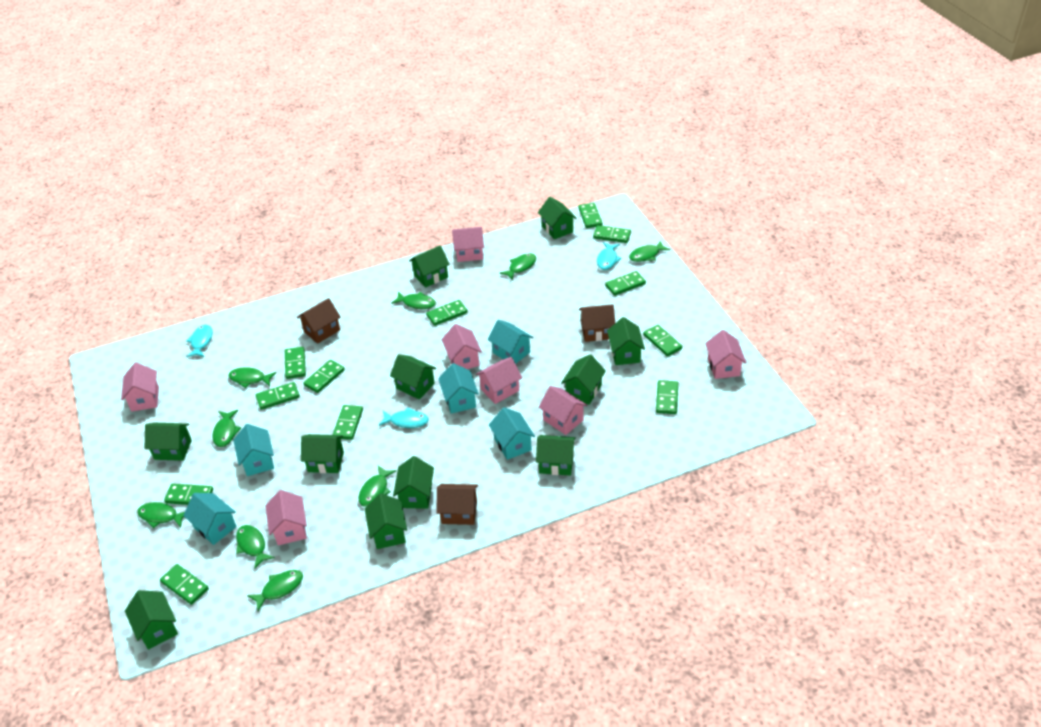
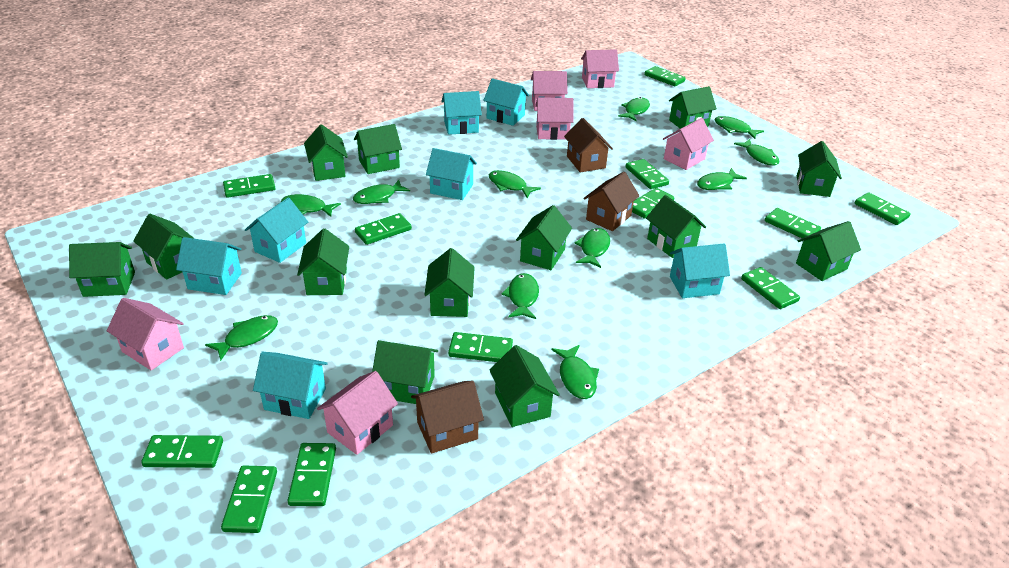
green fish: 9 -> 11
green house: 11 -> 13
pink house: 7 -> 6
turquoise fish: 3 -> 0
turquoise house: 5 -> 7

